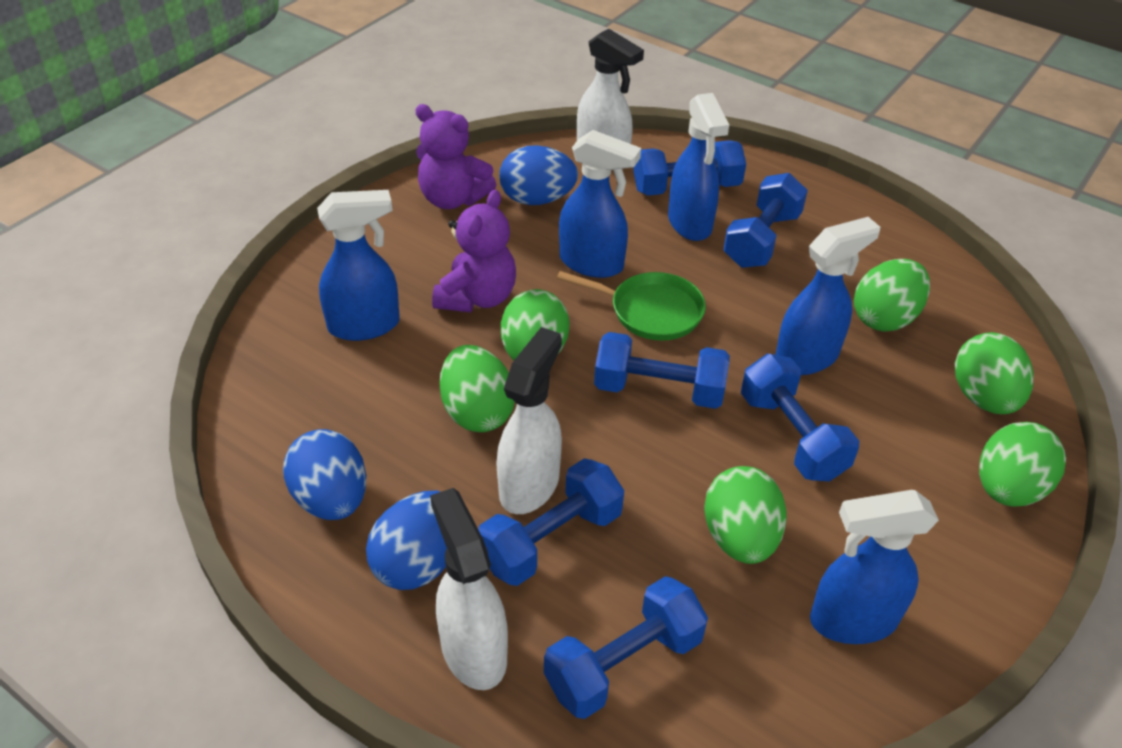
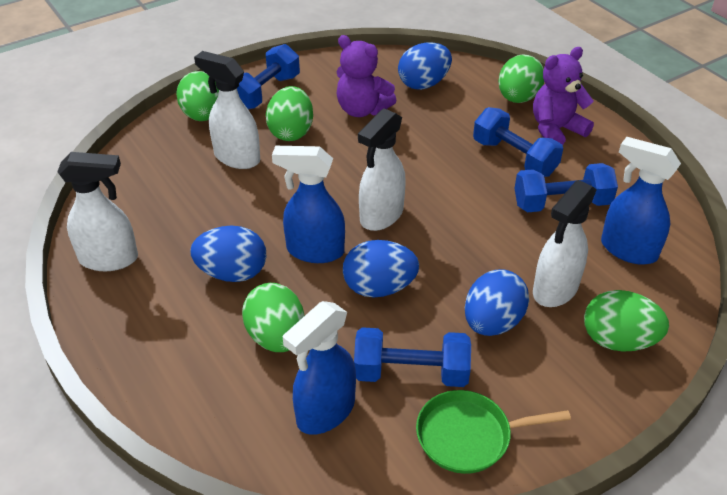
blue dumbbell: 6 -> 4
blue egg: 3 -> 4
blue spray bottle: 5 -> 3
green egg: 6 -> 5
white spray bottle: 3 -> 4

